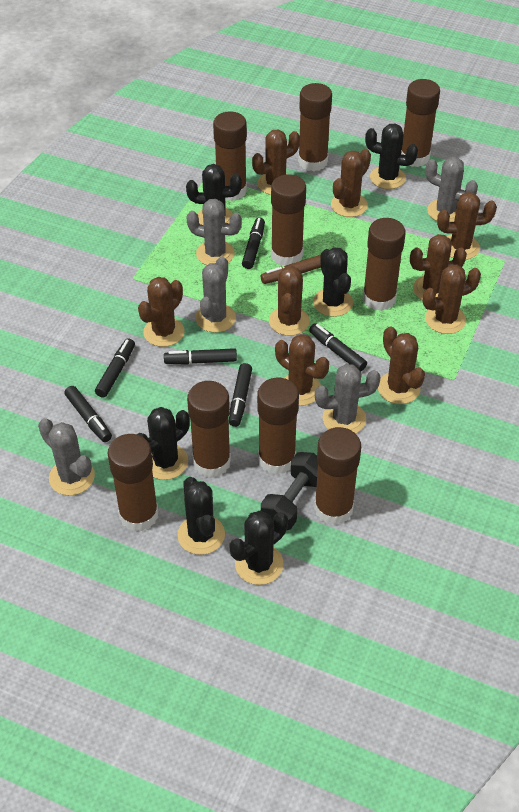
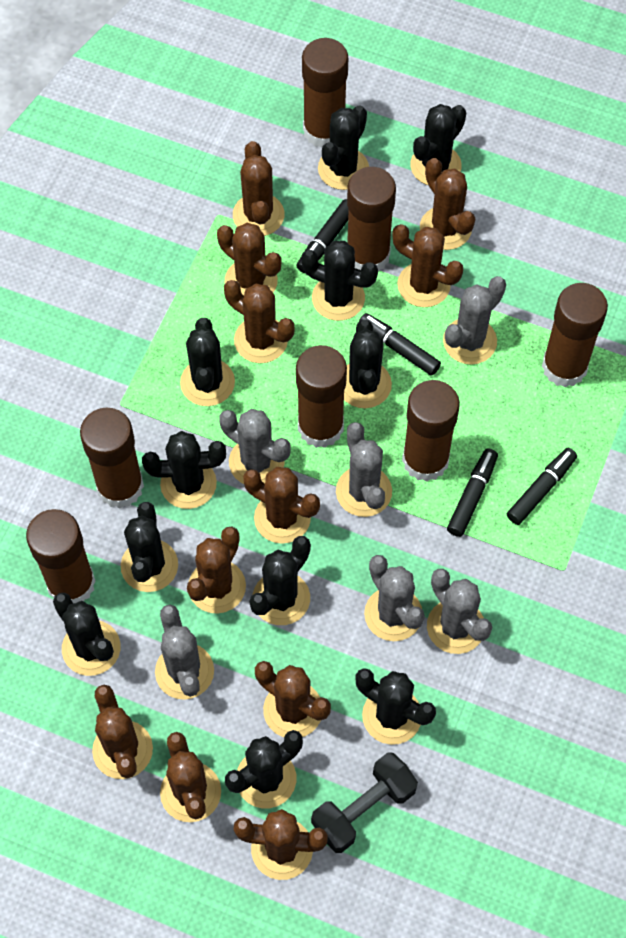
black cactus: 6 -> 11
black marker: 6 -> 4
brown cactus: 9 -> 11
brown glue stick: 9 -> 7
brown marker: 1 -> 0
grey cactus: 5 -> 6

